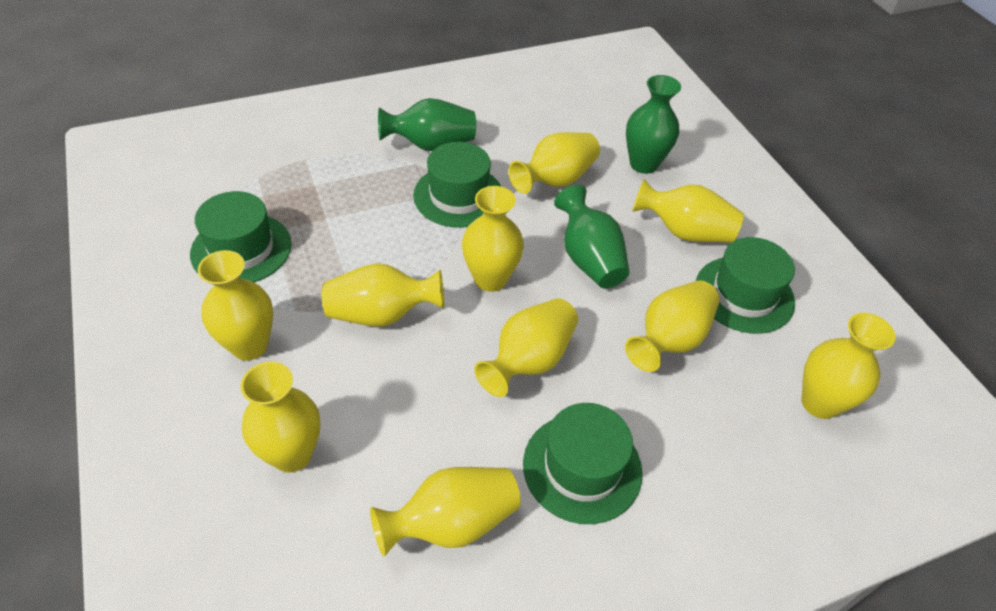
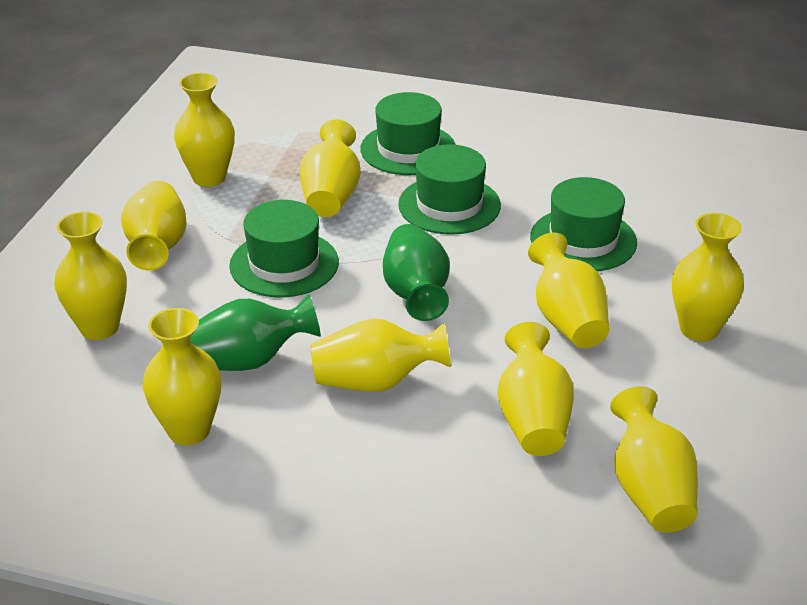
green vase: 3 -> 2

